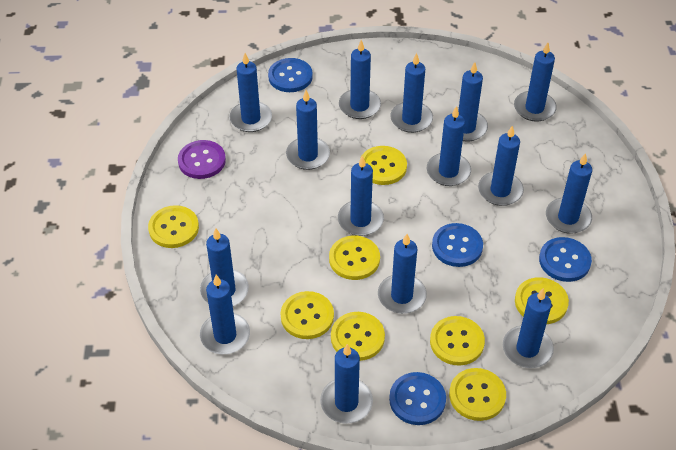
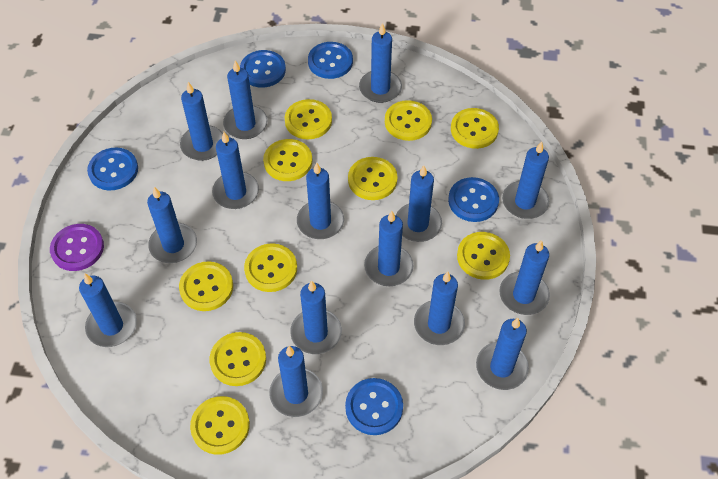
blue button: 4 -> 5
yellow button: 8 -> 10

